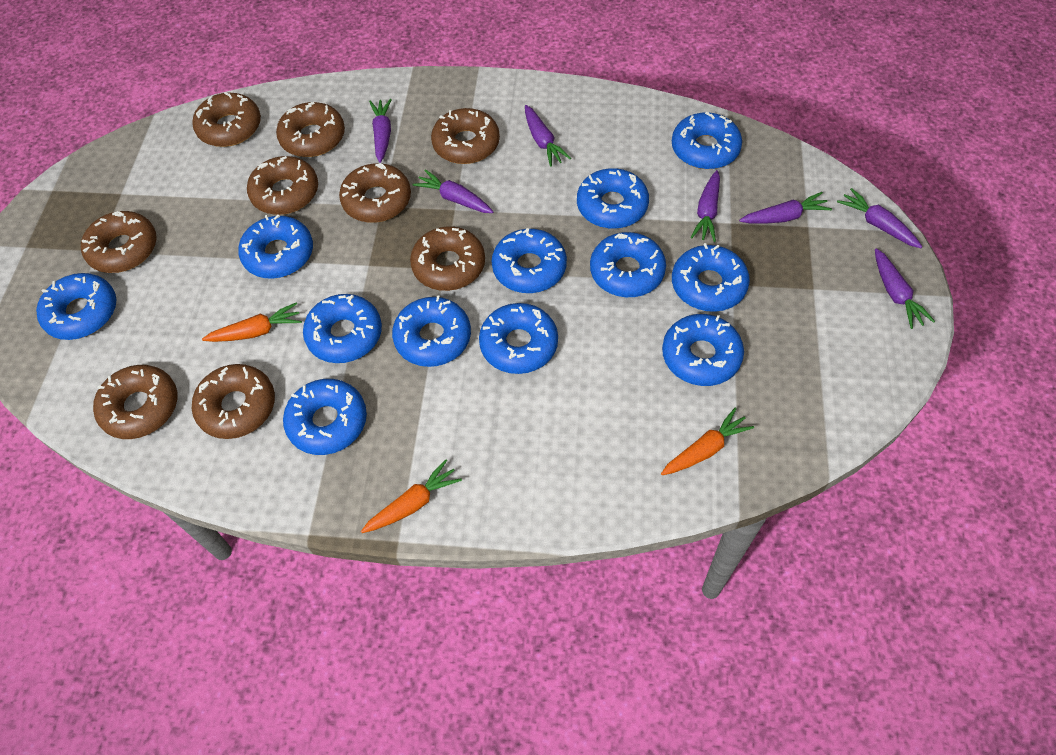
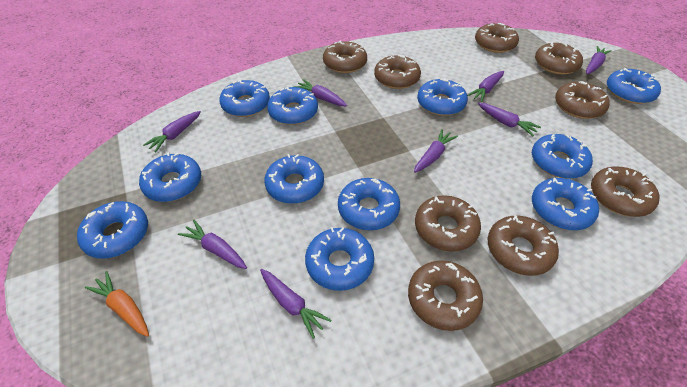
blue donut: 12 -> 11
orange carrot: 3 -> 1
purple carrot: 7 -> 8

